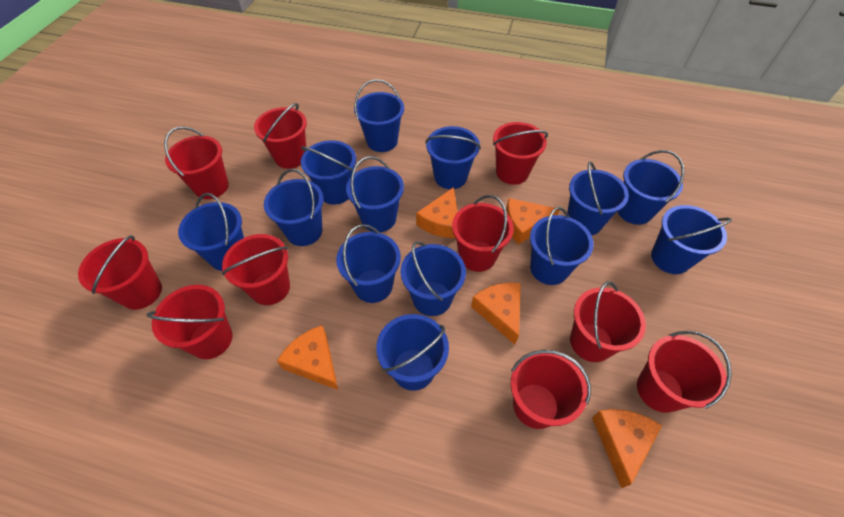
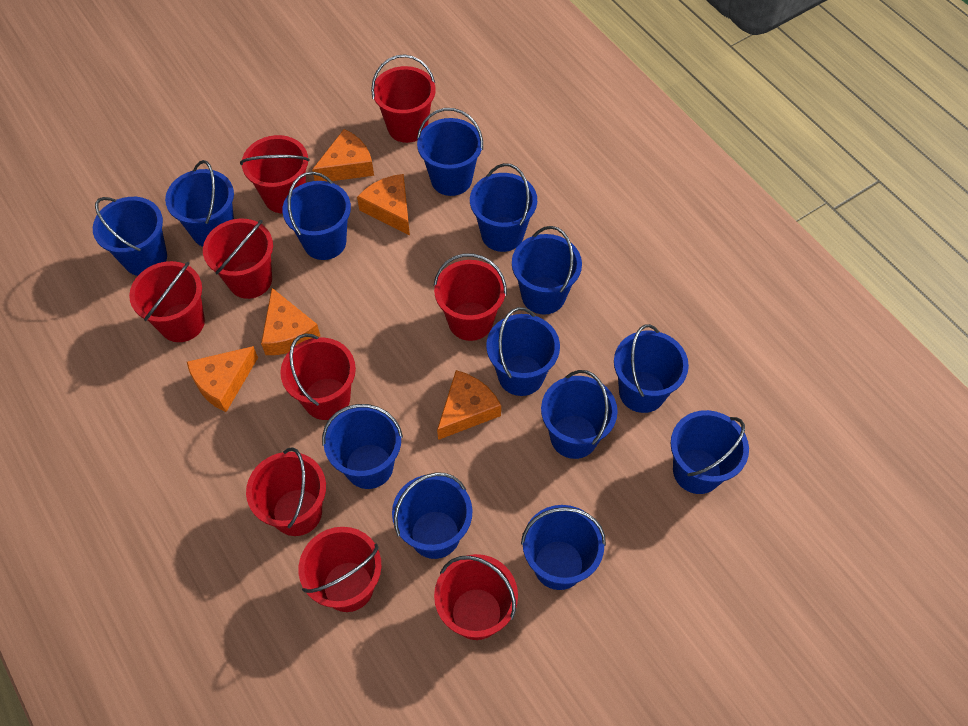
red bucket: 10 -> 9

